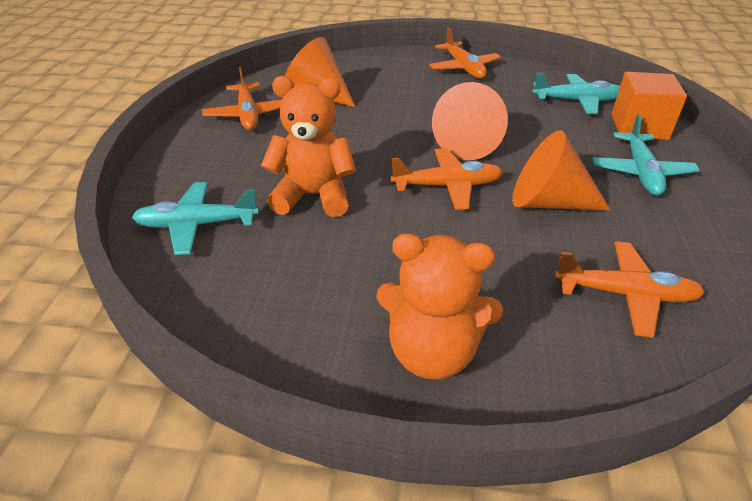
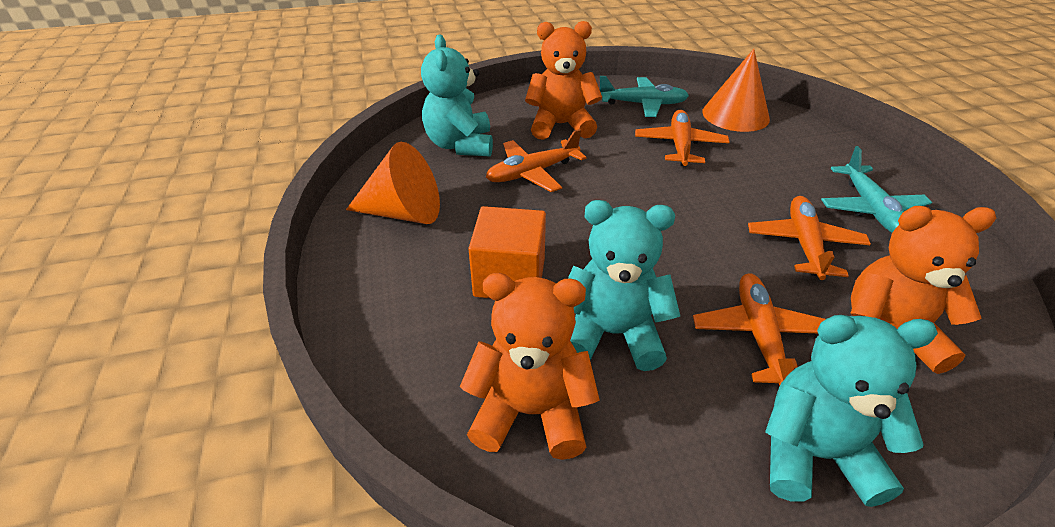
orange cone: 3 -> 2
orange teddy bear: 2 -> 3
turquoise plane: 3 -> 2
turquoise teddy bear: 0 -> 3

